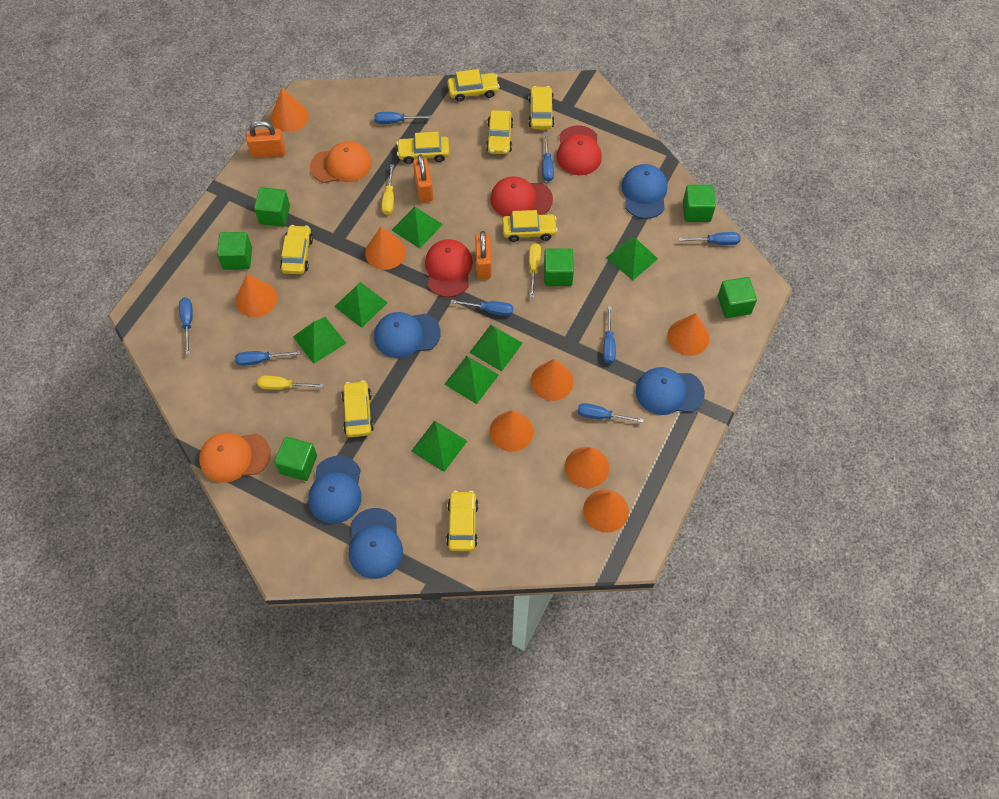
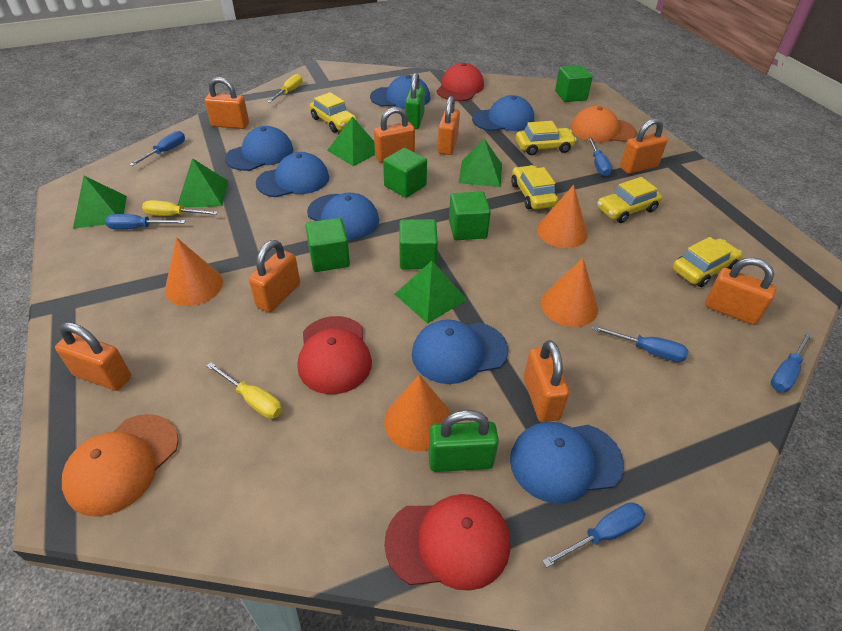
blue cap: 5 -> 7
blue screwdriver: 8 -> 6
green cube: 6 -> 5
green padlock: 0 -> 2
green pyramid: 7 -> 5
orange cone: 8 -> 4
orange padlock: 3 -> 8
yellow car: 8 -> 5

